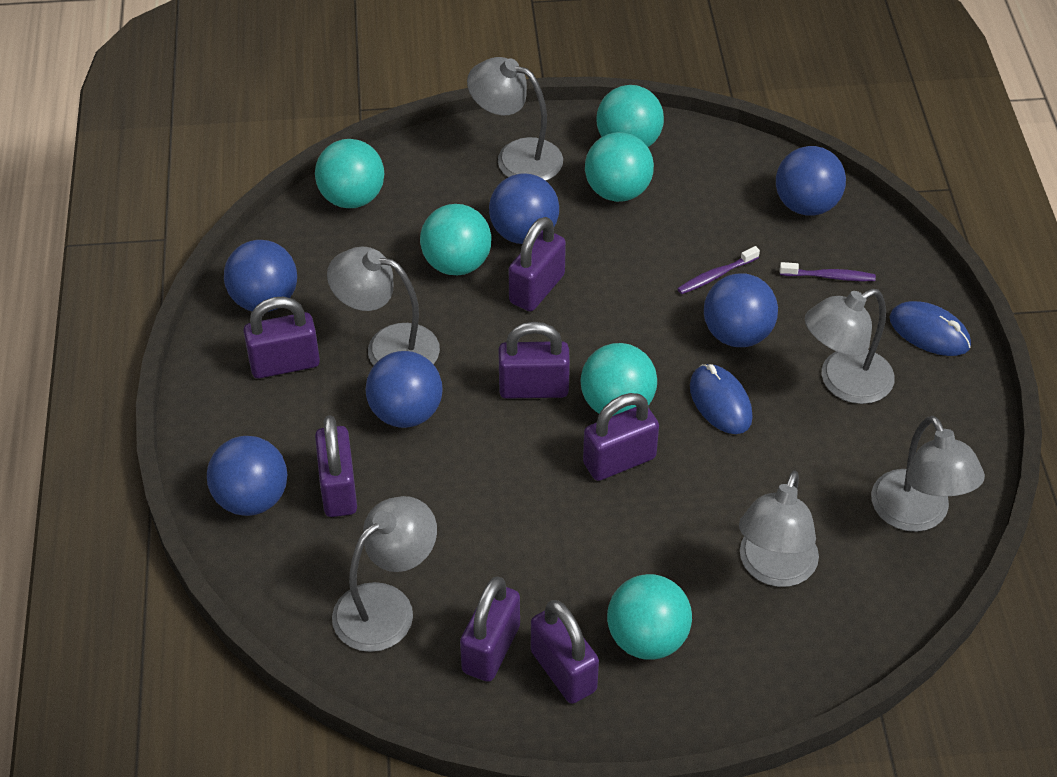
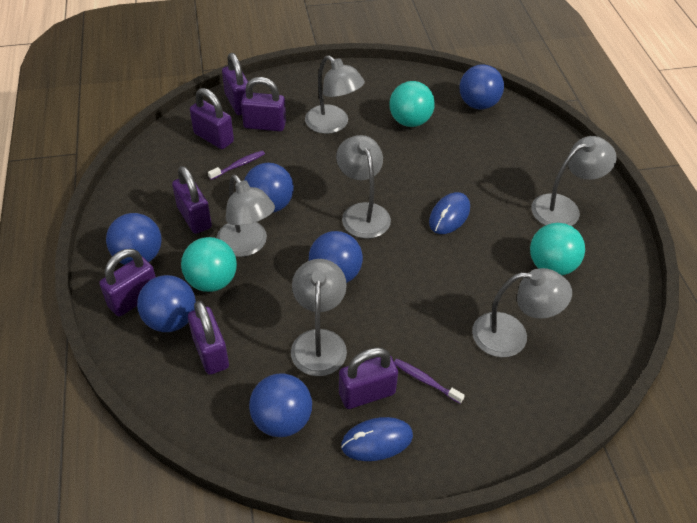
turquoise ball: 6 -> 3

